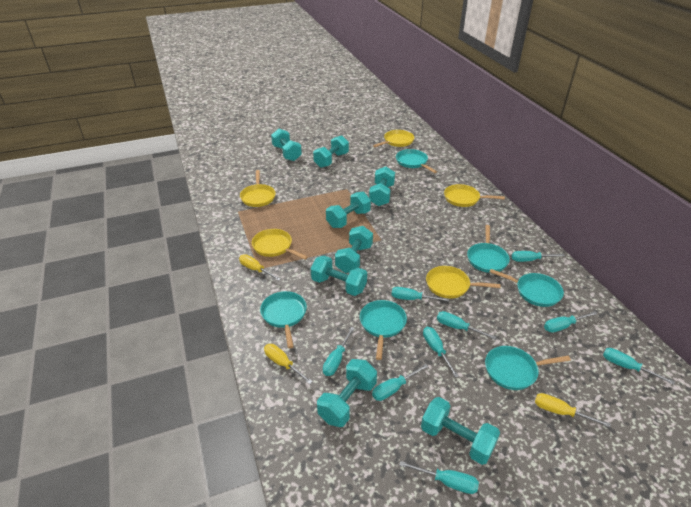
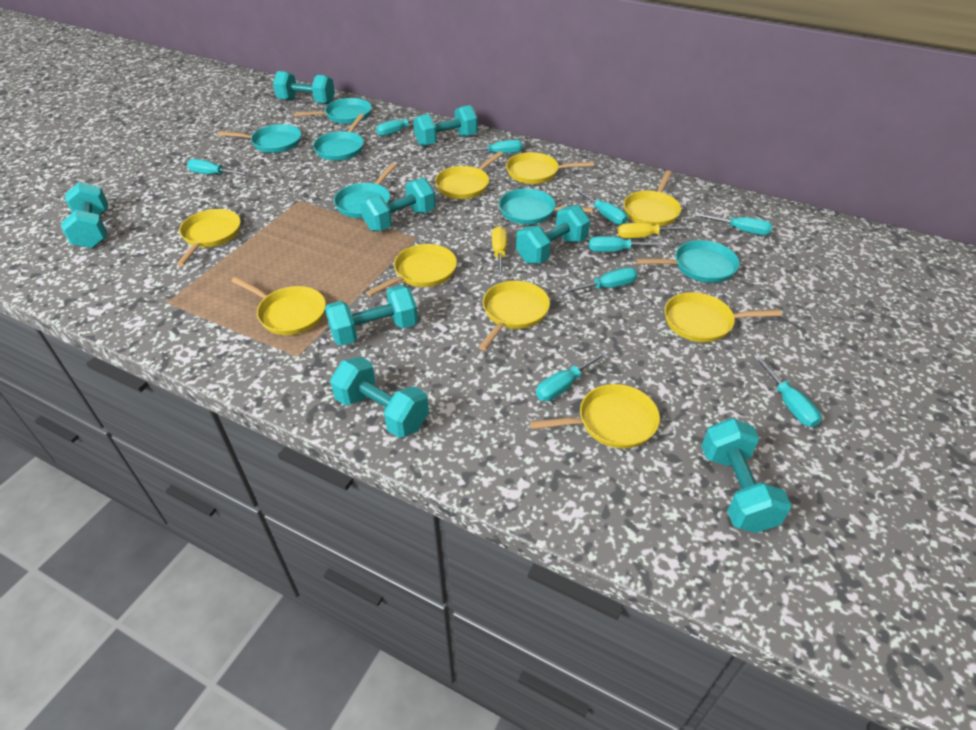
yellow pan: 5 -> 9
yellow screwdriver: 3 -> 2

